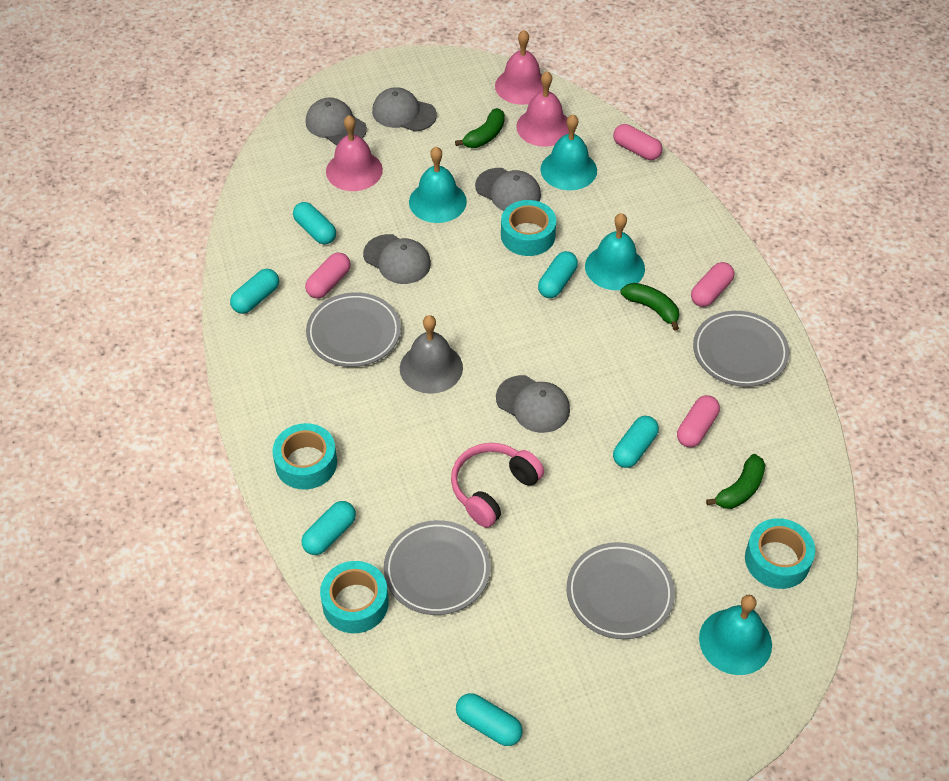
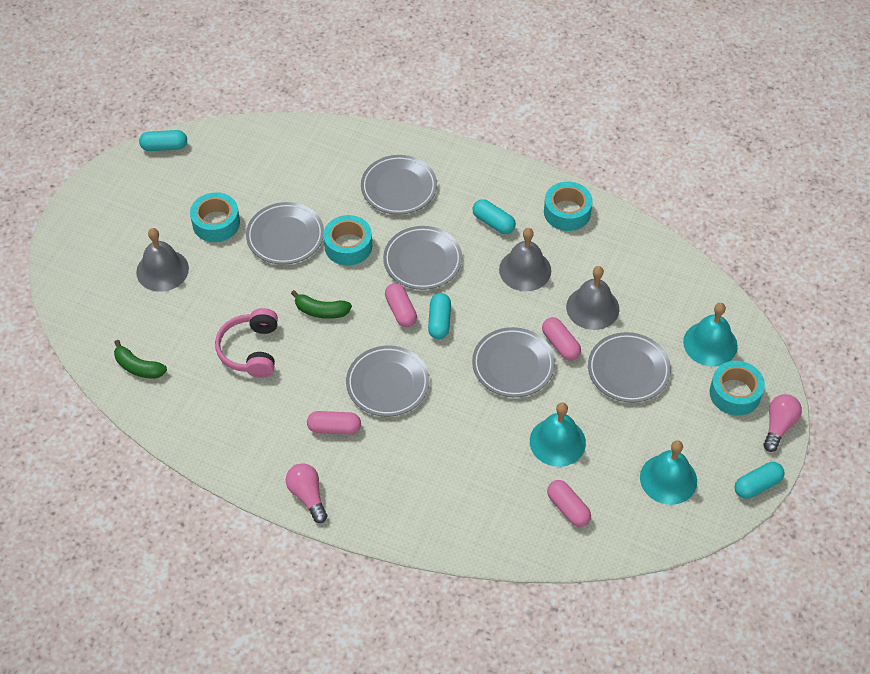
green banana: 3 -> 2
grey bell: 1 -> 3
grey cap: 5 -> 0
grey plate: 4 -> 6
pink bell: 3 -> 0
pink light bulb: 0 -> 2
turquoise bell: 4 -> 3
turquoise capsule: 6 -> 4

